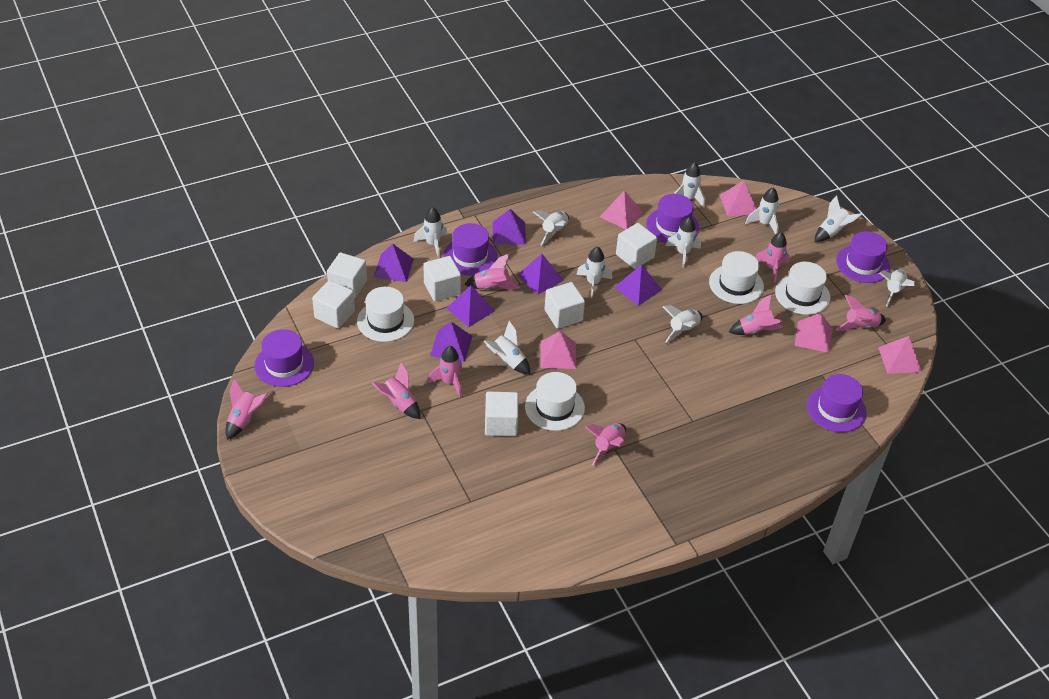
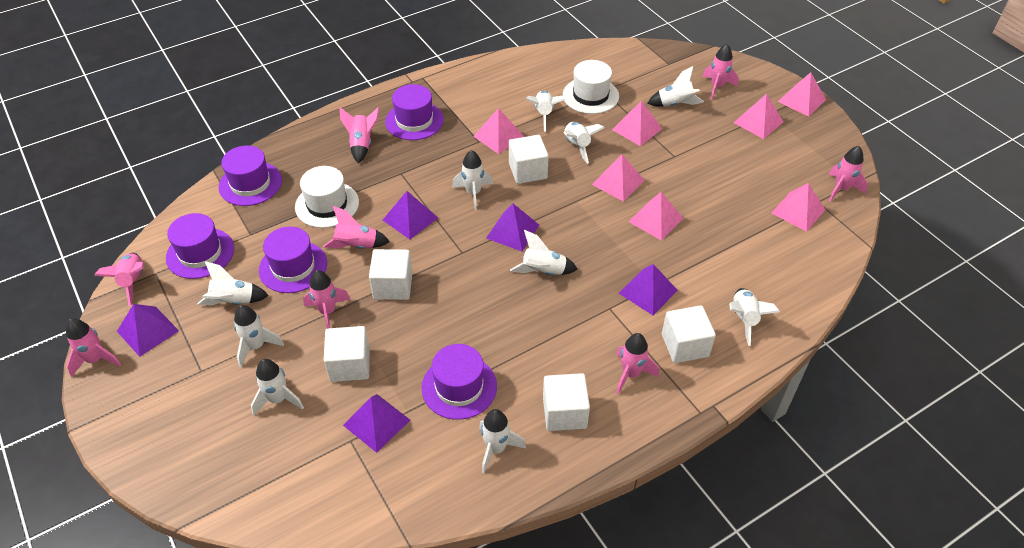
pink pyramid: 5 -> 7
purple pyramid: 6 -> 5
white cube: 6 -> 5
white hat: 4 -> 2

